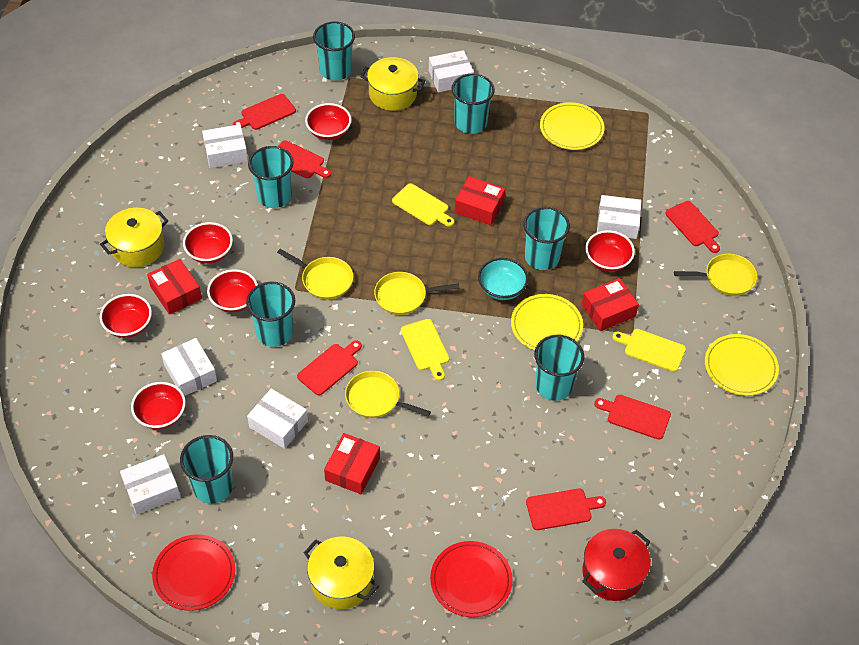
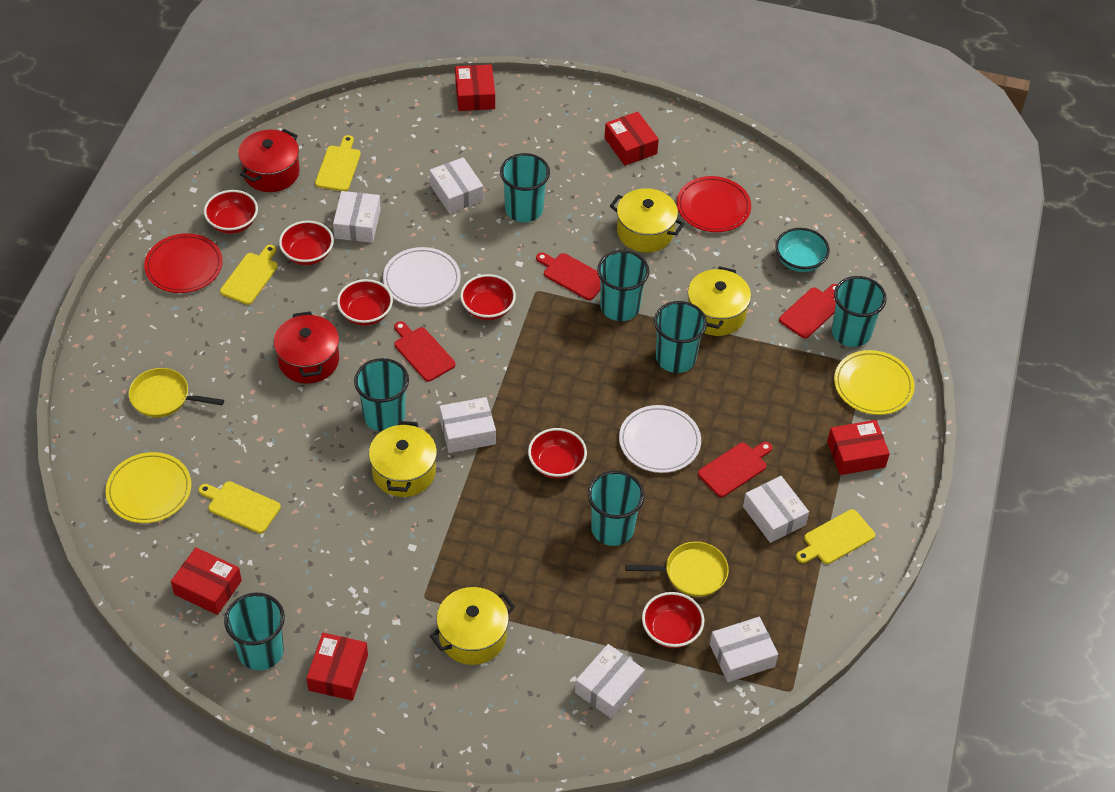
red box: 4 -> 5
red cutting board: 6 -> 4
red pot: 1 -> 2
white plate: 0 -> 2
yellow cutting board: 3 -> 4
yellow pan: 4 -> 2
yellow plate: 3 -> 2
yellow pot: 3 -> 4

